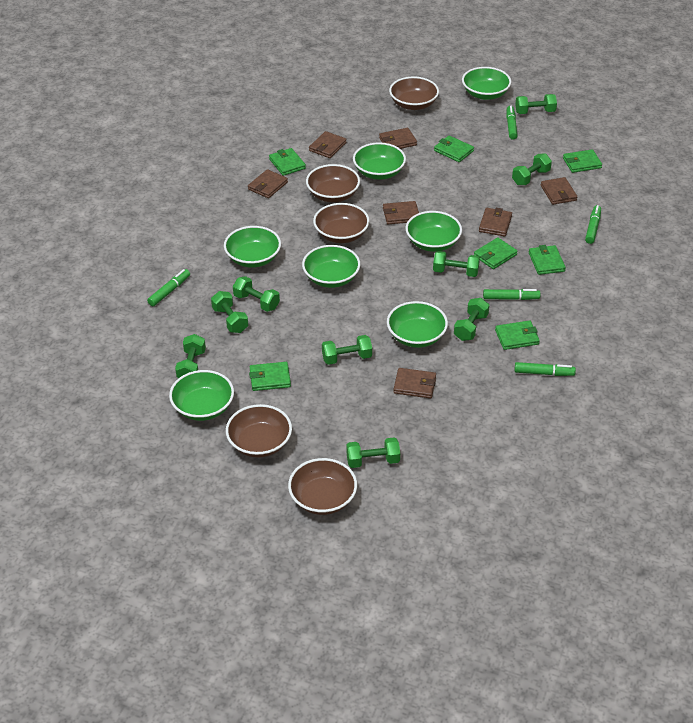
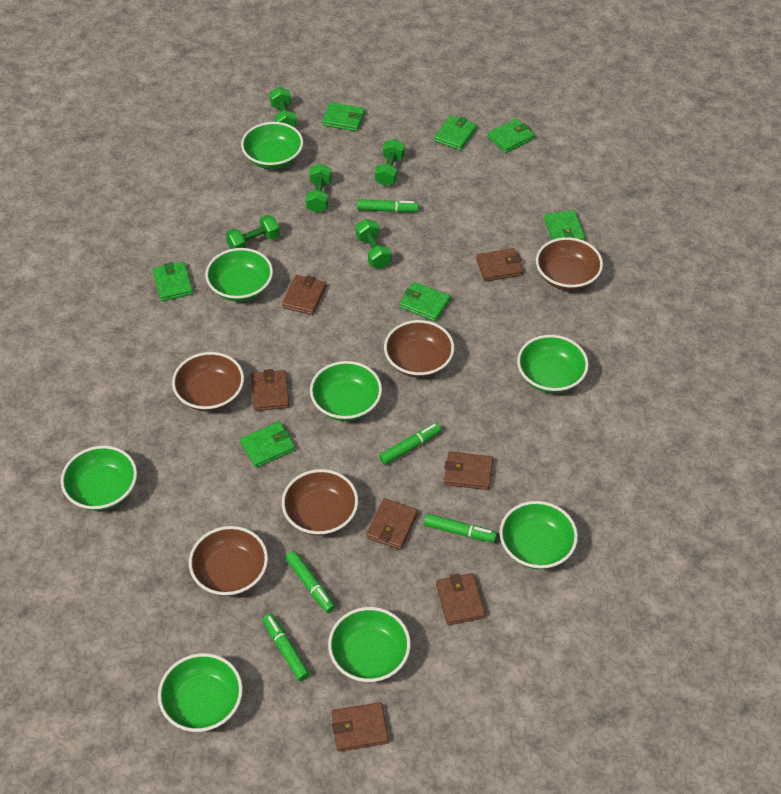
green bowl: 7 -> 8
green dumbbell: 9 -> 5

